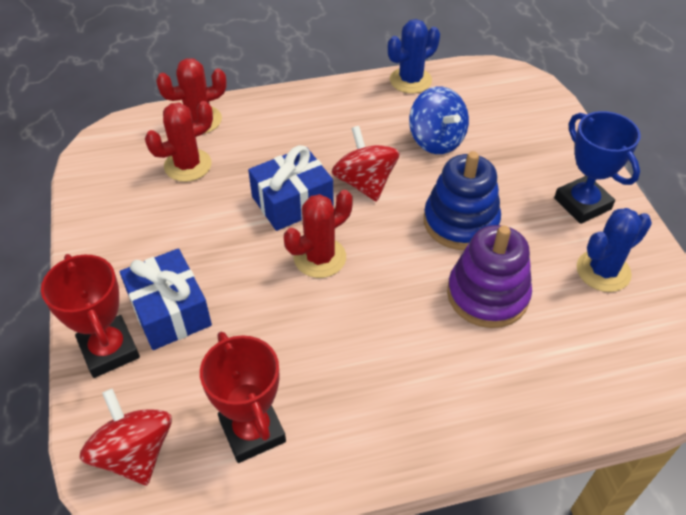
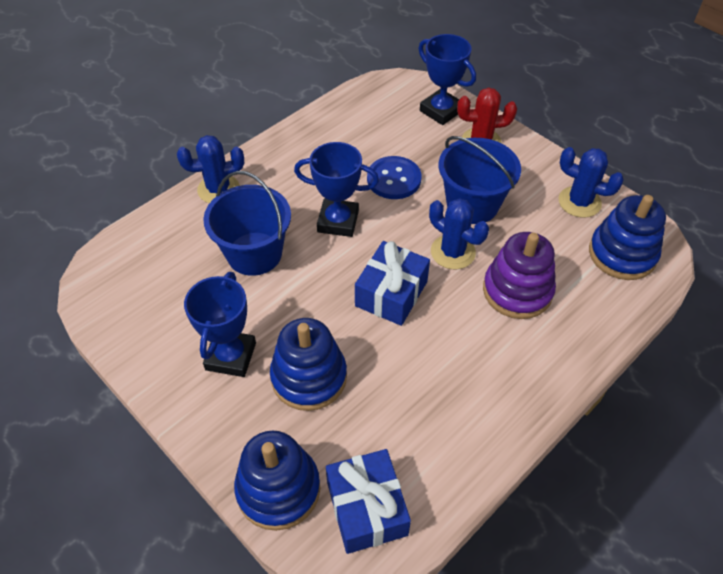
blue bucket: 0 -> 2
blue button: 0 -> 1
blue cactus: 2 -> 3
blue spinning top: 1 -> 0
blue stacking toy: 1 -> 3
blue trophy: 1 -> 3
red cactus: 3 -> 1
red spinning top: 2 -> 0
red trophy: 2 -> 0

